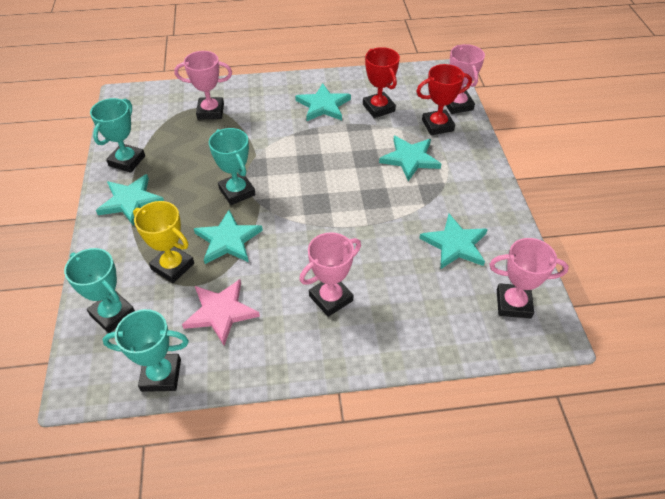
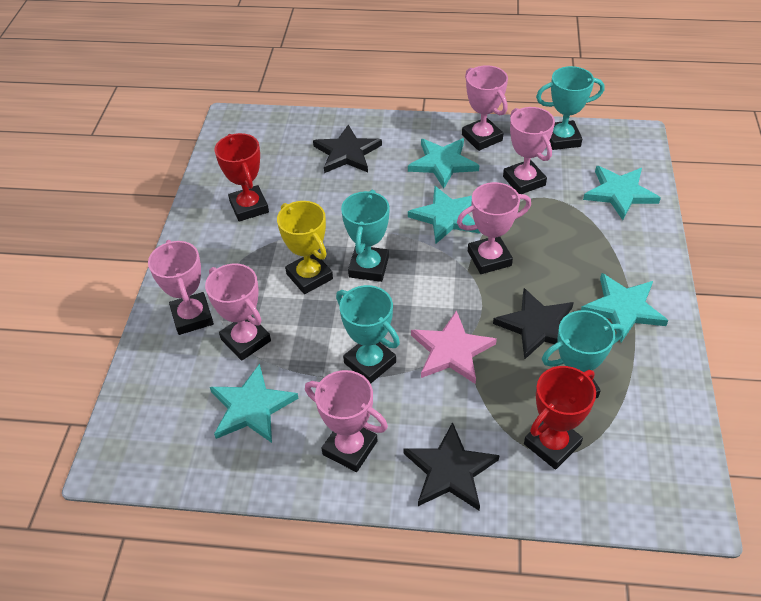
black star: 0 -> 3
pink trophy: 4 -> 6

